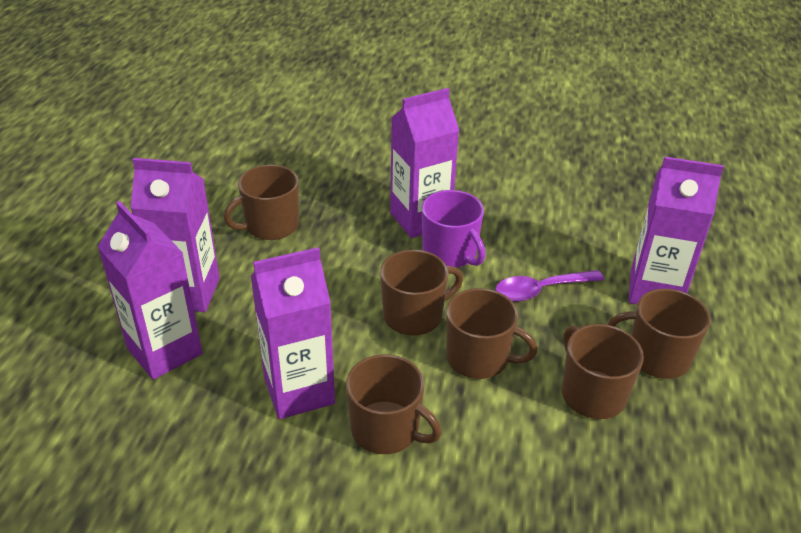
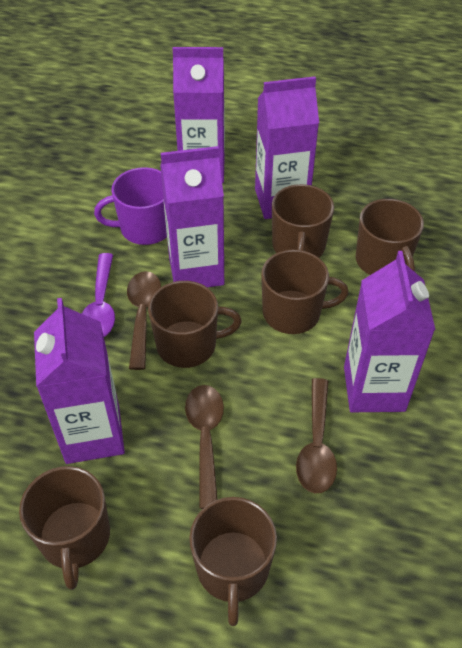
brown spoon: 0 -> 3

